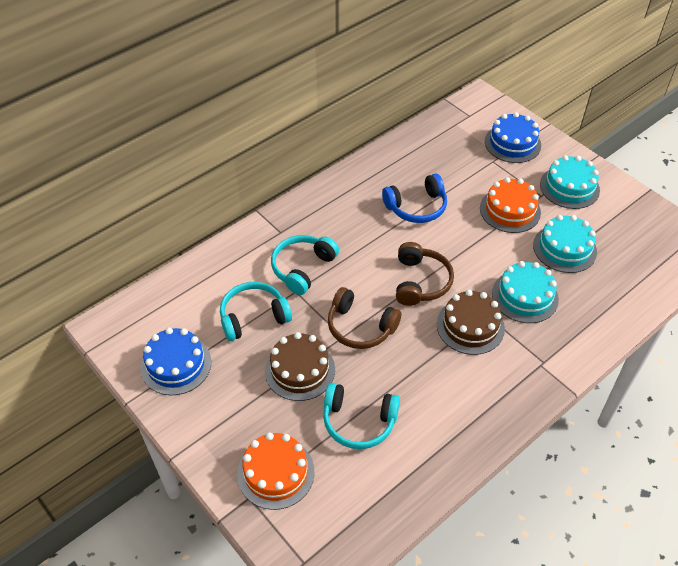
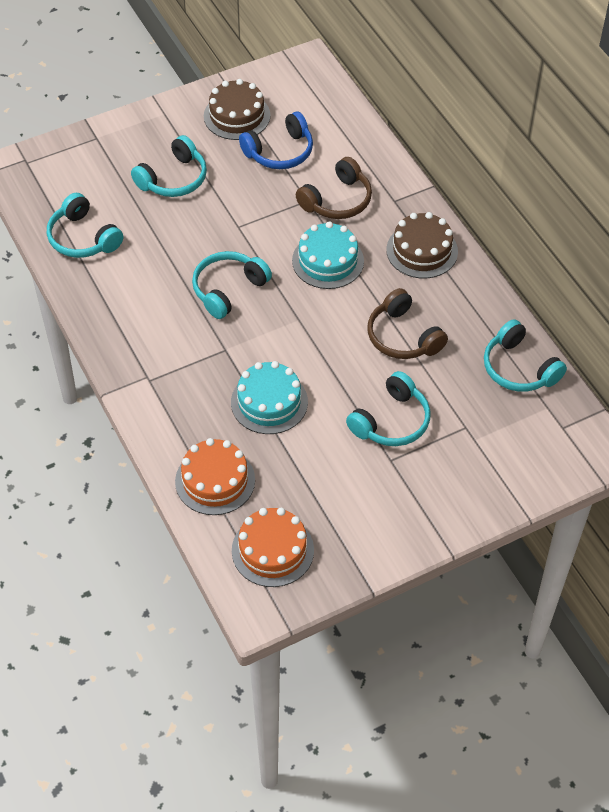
blue cake: 2 -> 0
turquoise cake: 3 -> 2
turquoise headphones: 3 -> 5

